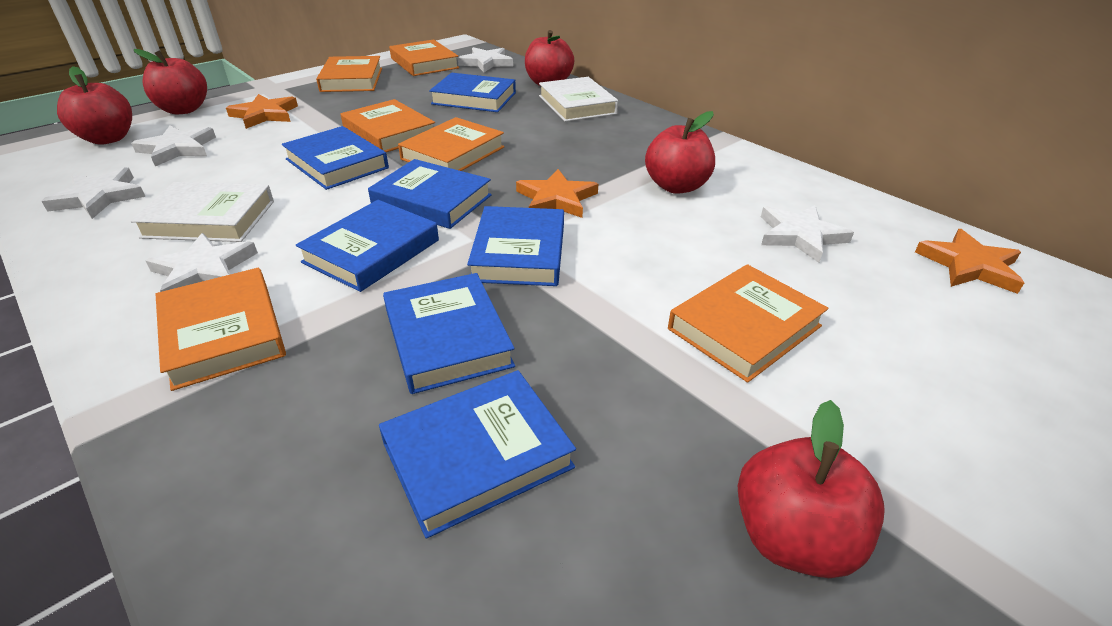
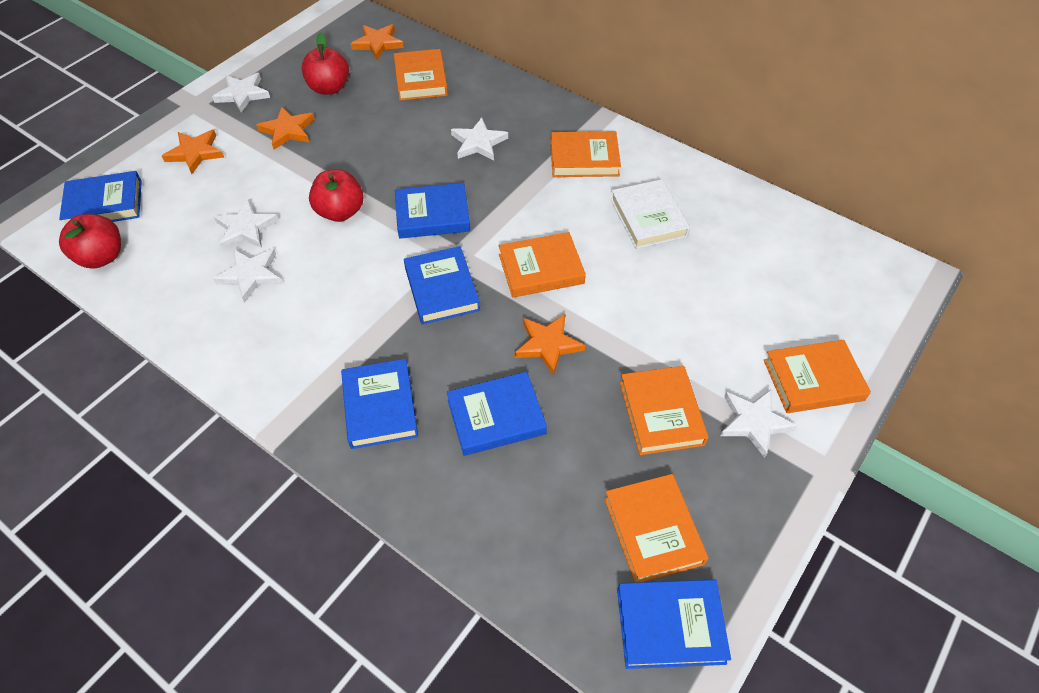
blue book: 7 -> 6
orange star: 3 -> 4
red apple: 5 -> 3
white book: 2 -> 1

